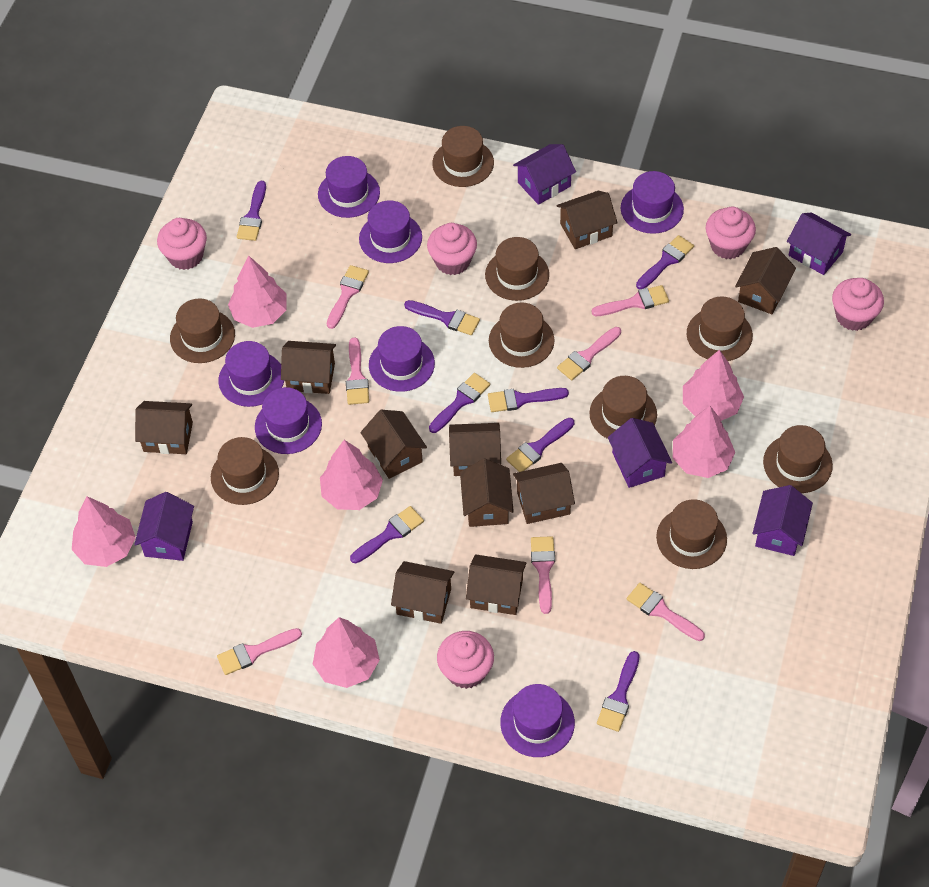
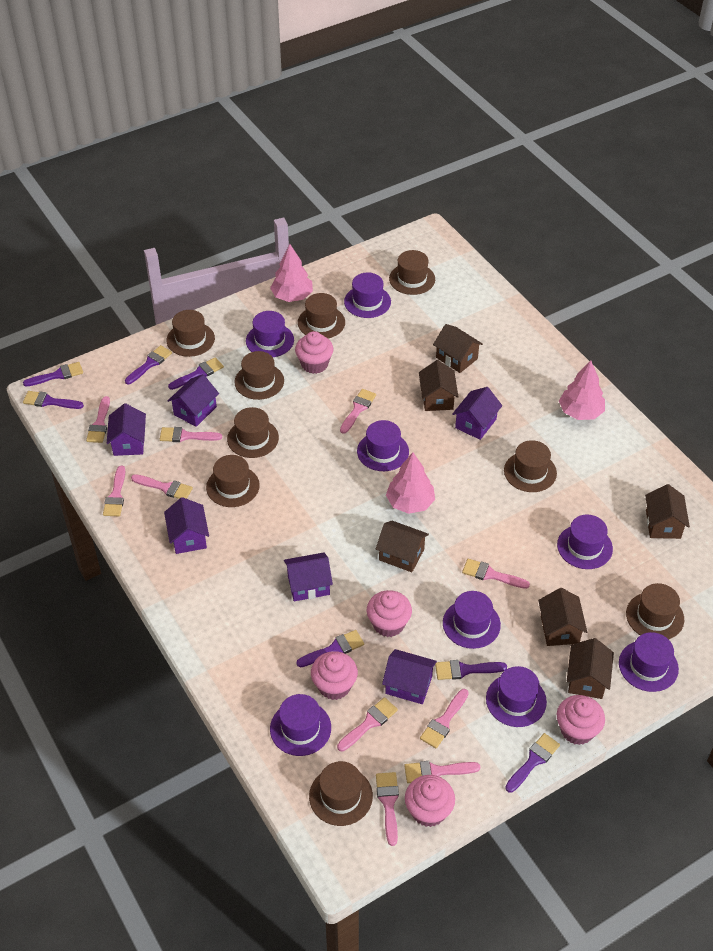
brown house: 10 -> 6
pink brush: 7 -> 10
pink tree: 6 -> 3
purple brush: 8 -> 7
purple hat: 7 -> 8
purple house: 5 -> 6

